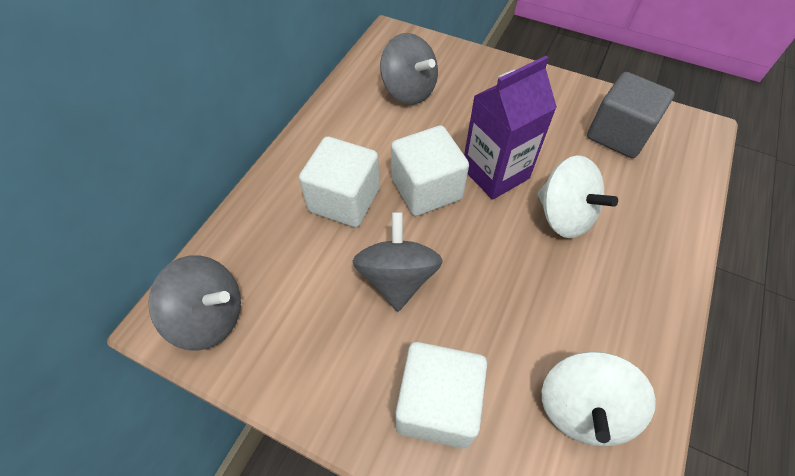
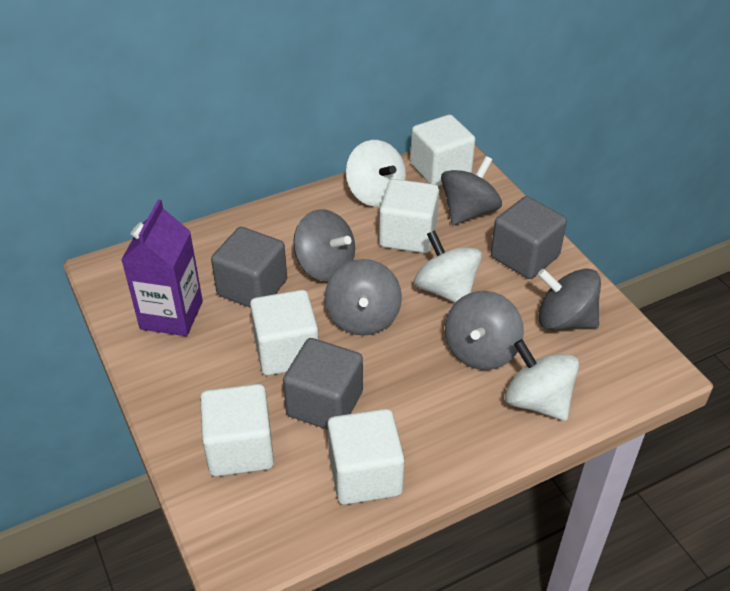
grey cube: 1 -> 3
grey spinning top: 3 -> 5
white cube: 3 -> 5
white spinning top: 2 -> 3

